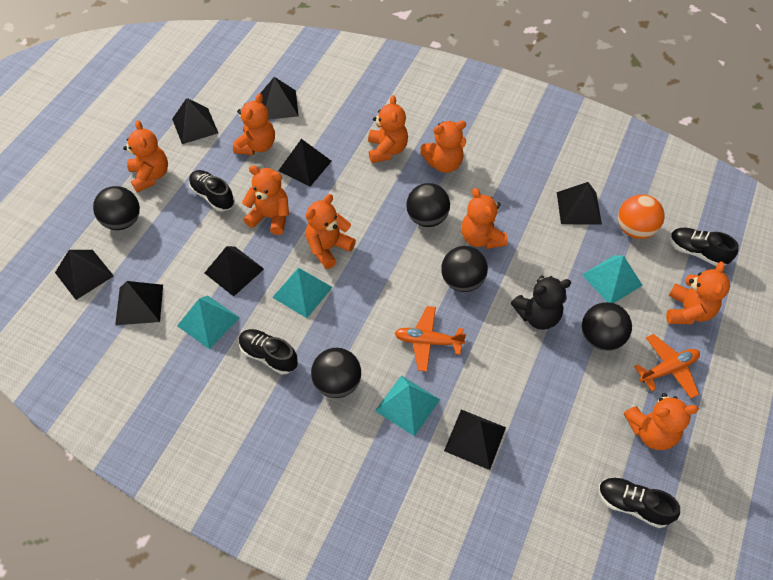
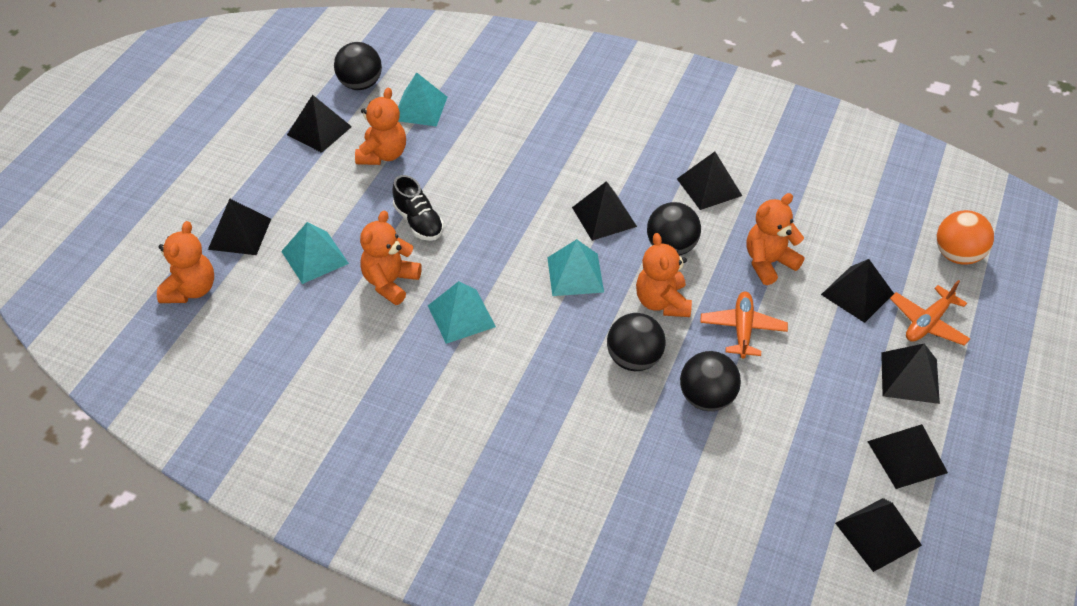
black ball: 5 -> 4
black shoe: 4 -> 1
black teddy bear: 1 -> 0
orange teddy bear: 9 -> 5

